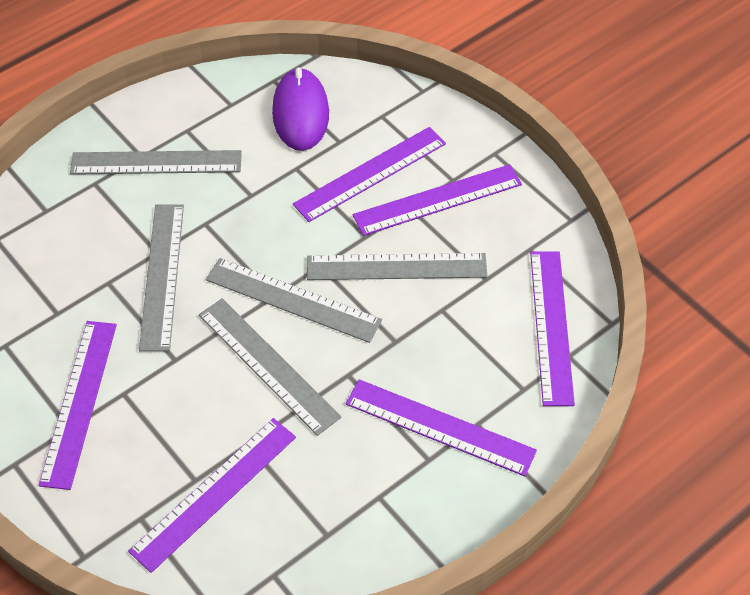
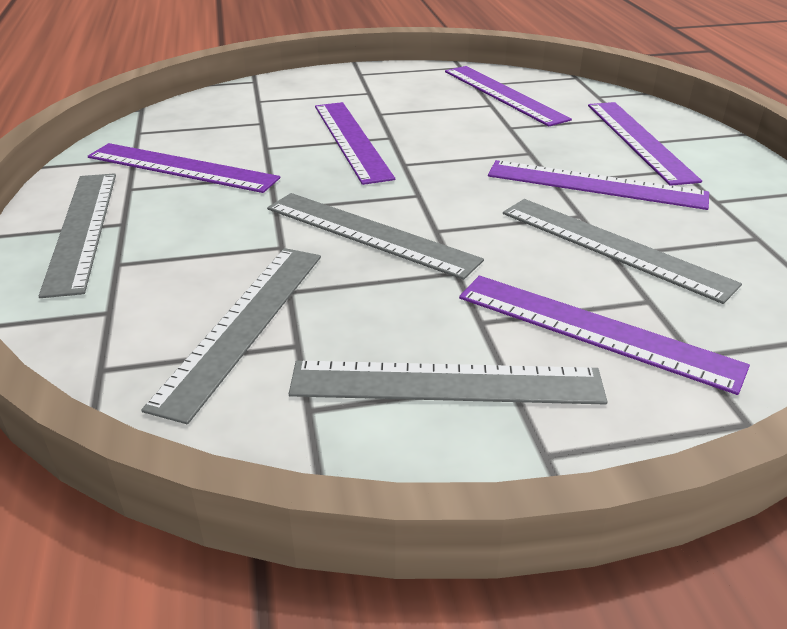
purple mouse: 1 -> 0

